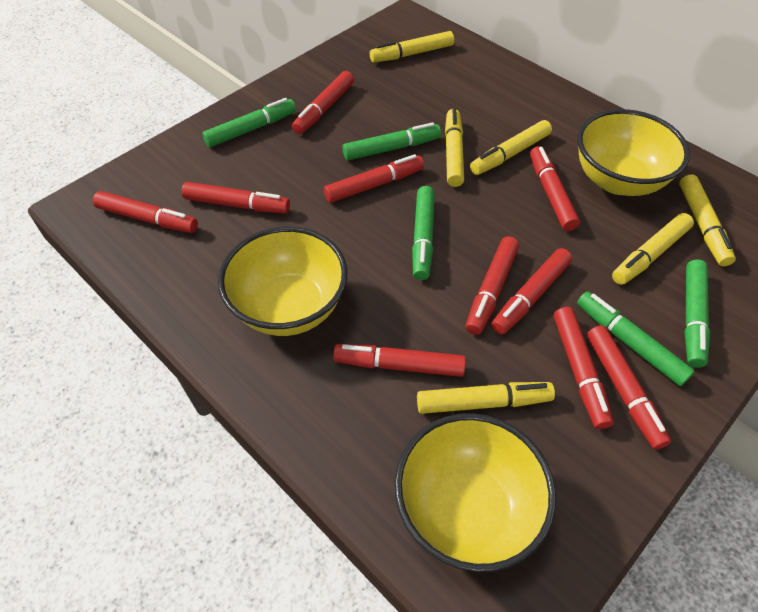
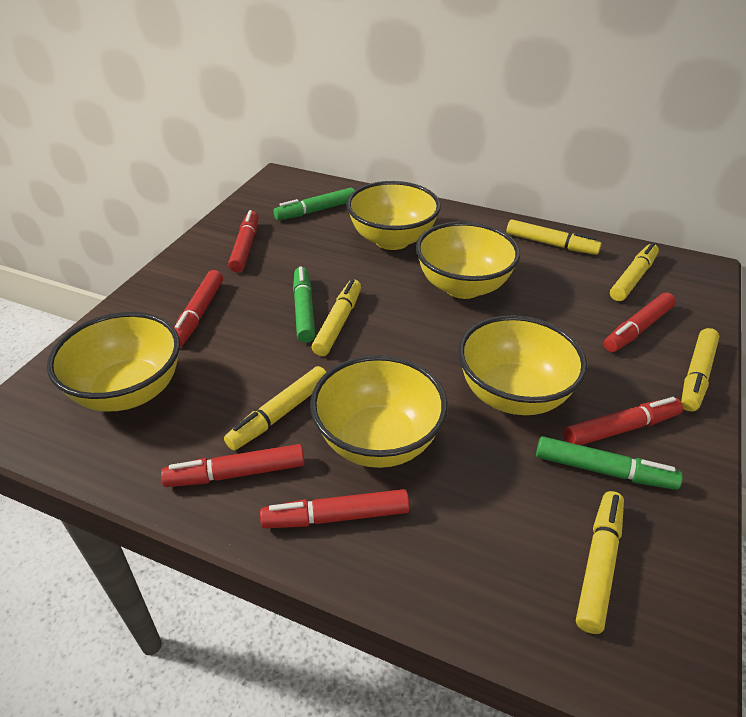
green marker: 5 -> 3
red marker: 10 -> 6
yellow bowl: 3 -> 5

